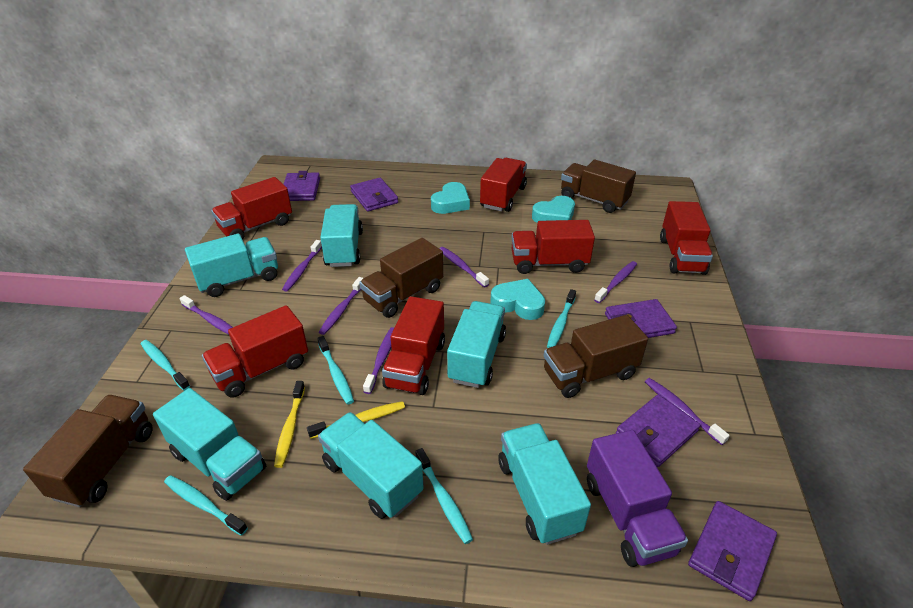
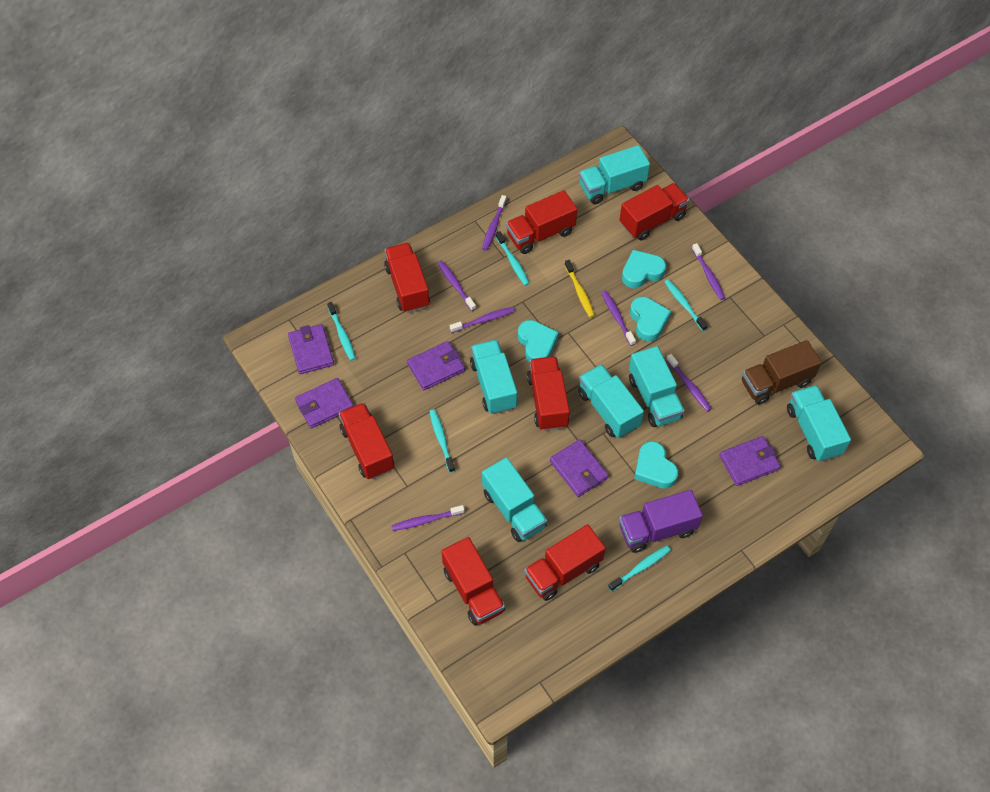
brown truck: 4 -> 1
red truck: 6 -> 7
turquoise heart: 3 -> 4
yellow toothbrush: 2 -> 1

